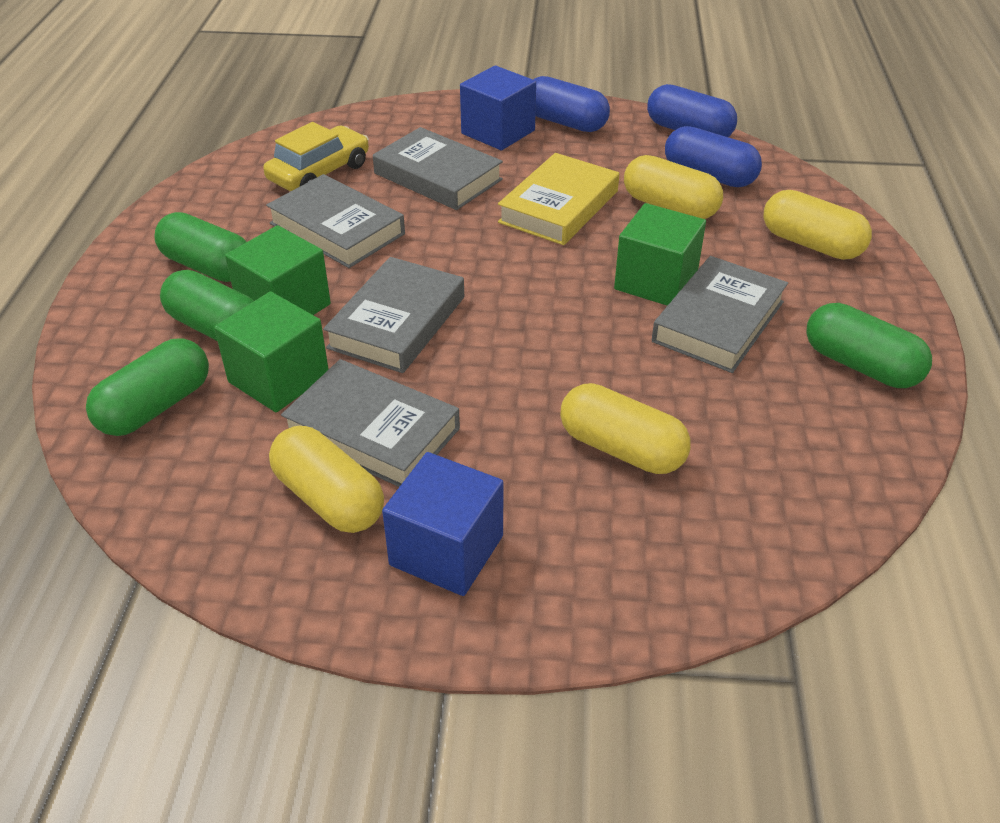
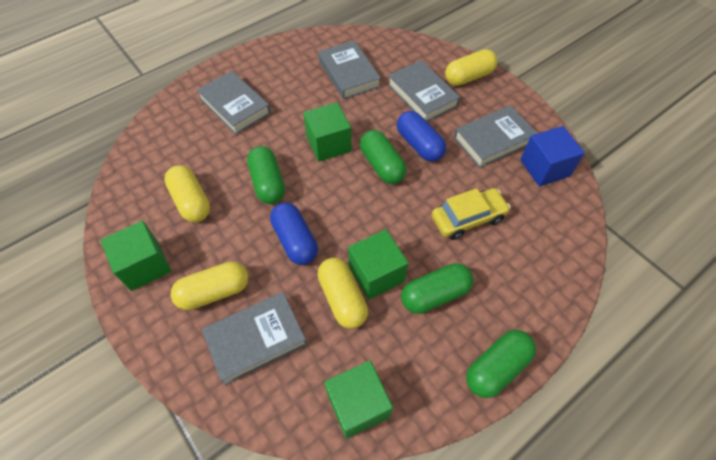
blue capsule: 3 -> 2
blue cube: 2 -> 1
green cube: 3 -> 4
yellow book: 1 -> 0

